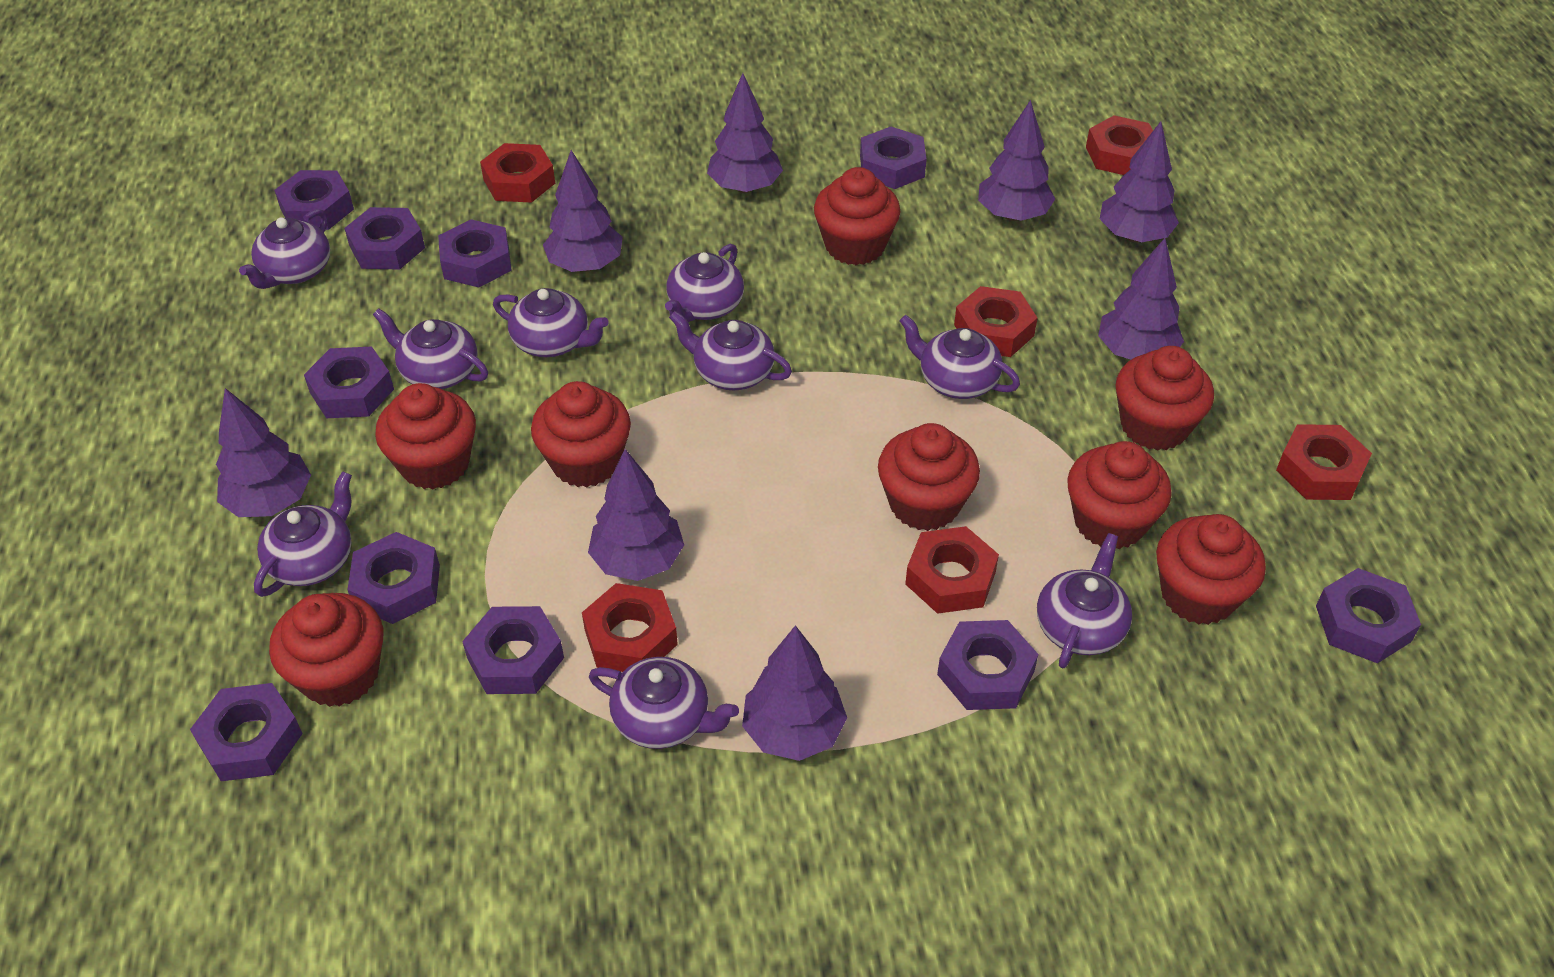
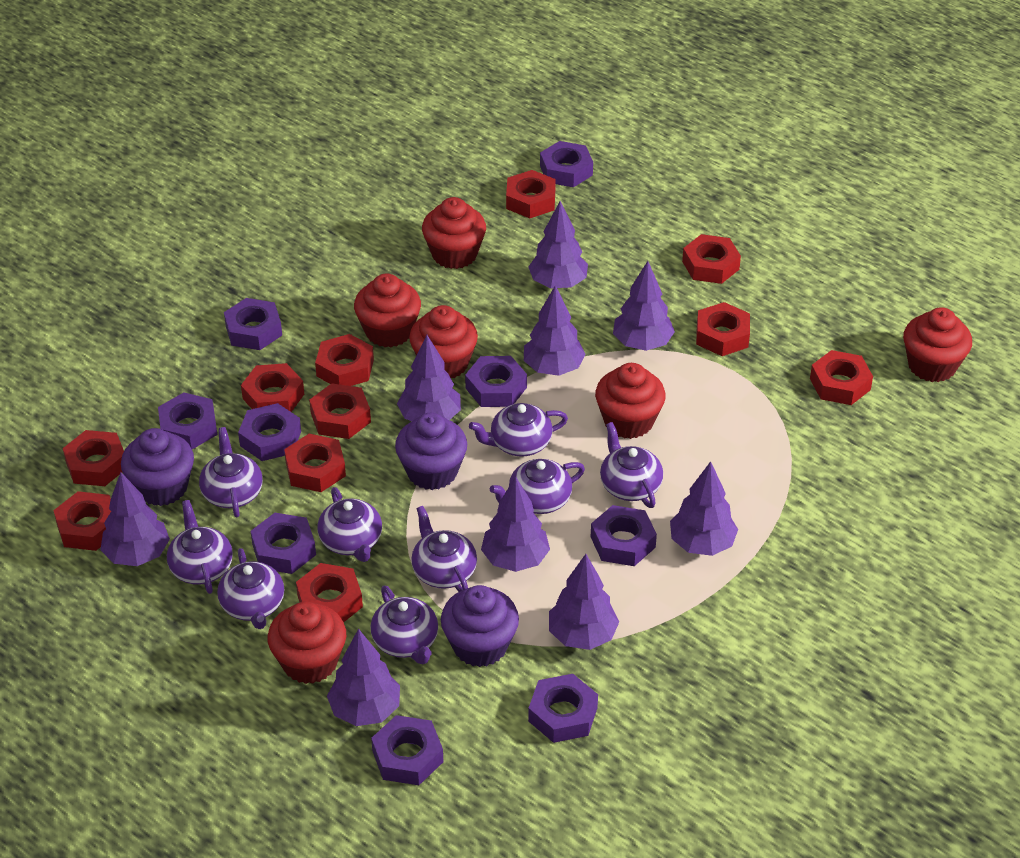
purple cupcake: 0 -> 3
purple nut: 10 -> 9
purple tree: 8 -> 9
red cupcake: 8 -> 6
red nut: 6 -> 11

